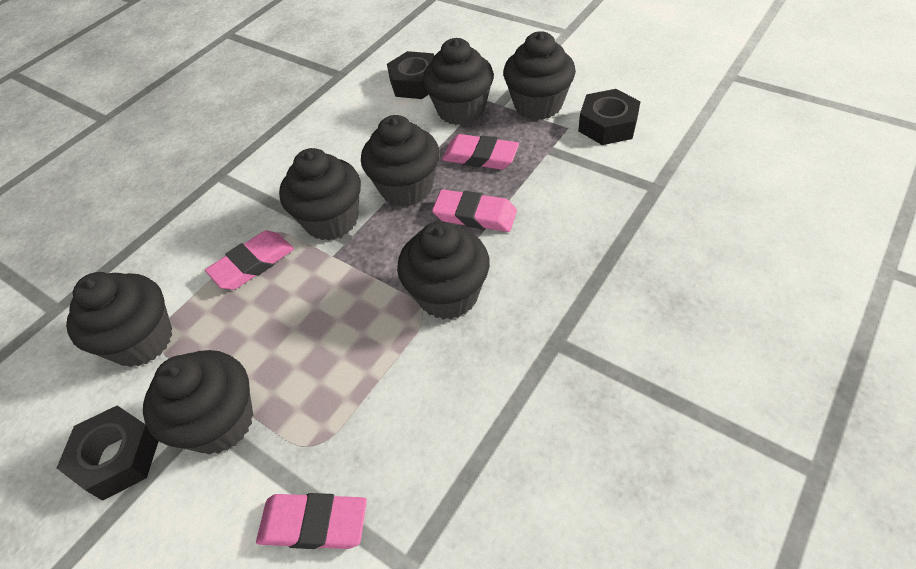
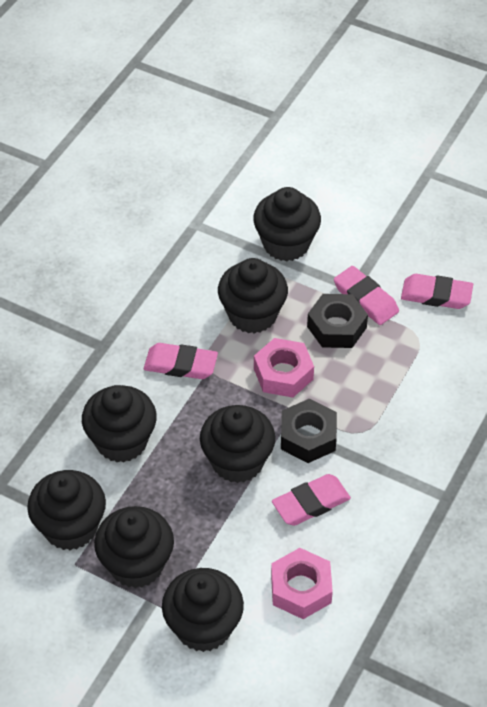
black nut: 3 -> 2
pink nut: 0 -> 2

